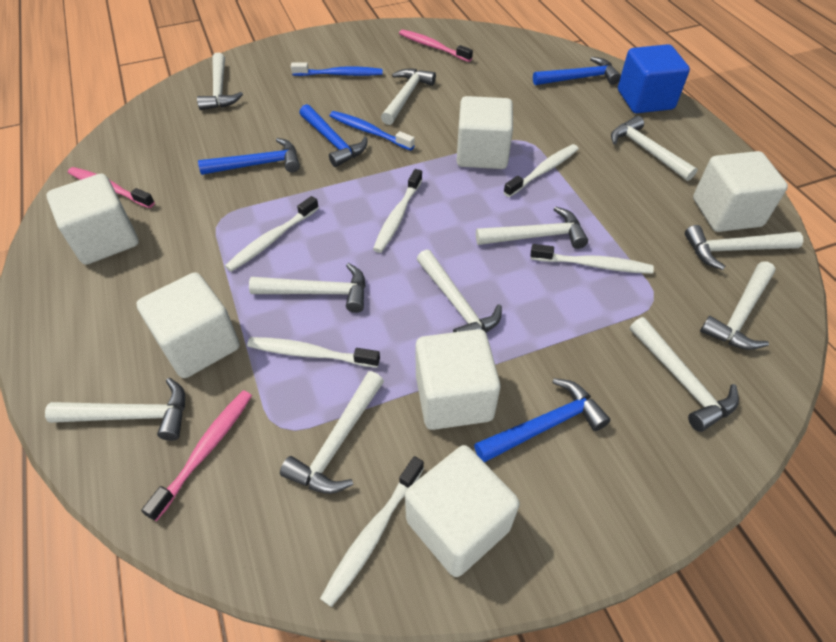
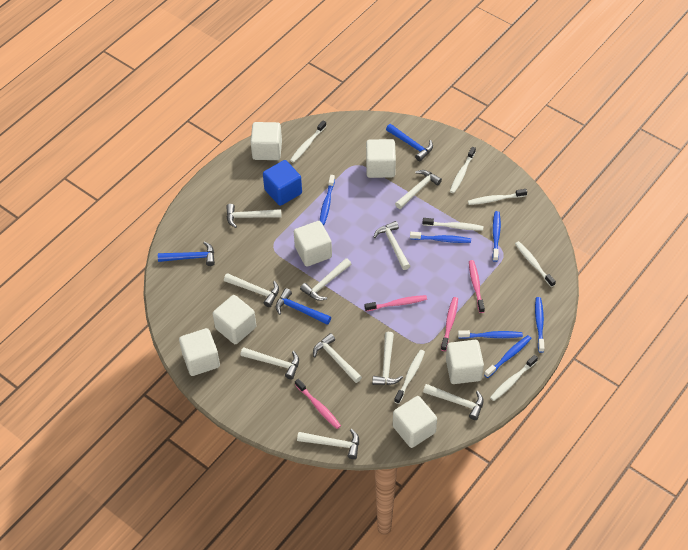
blue hammer: 4 -> 3
blue toothbrush: 2 -> 6
pink toothbrush: 3 -> 4
white cube: 6 -> 7
white hammer: 11 -> 10
white toothbrush: 6 -> 7

